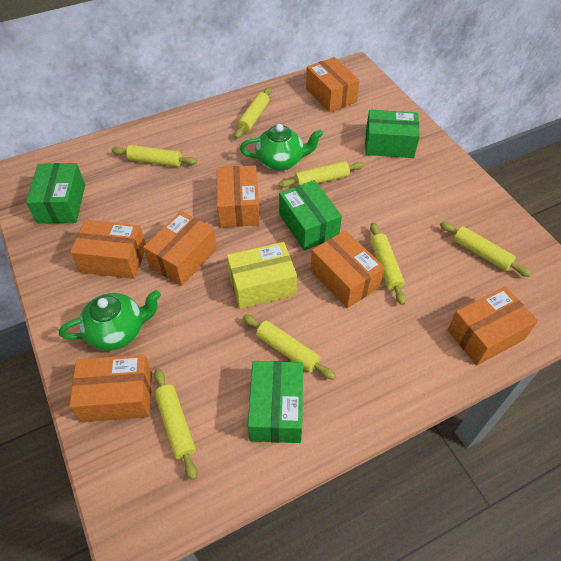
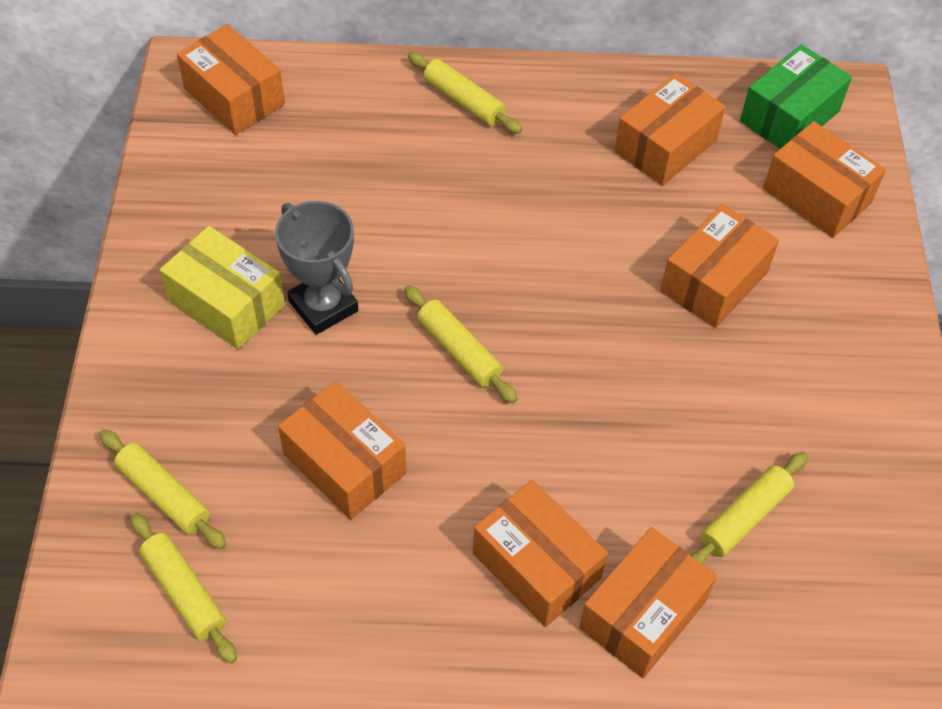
green box: 4 -> 1
green teapot: 2 -> 0
grey trophy: 0 -> 1
yellow rolling pin: 7 -> 5

